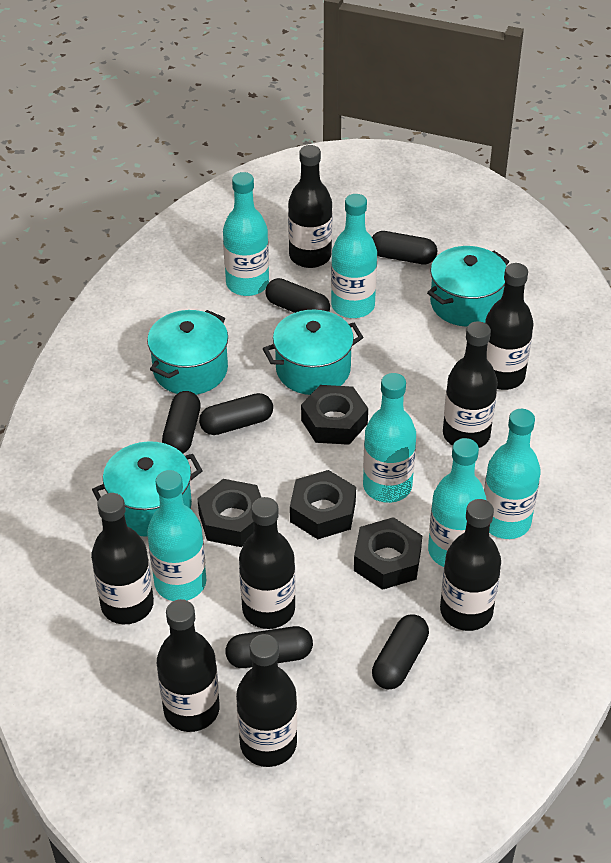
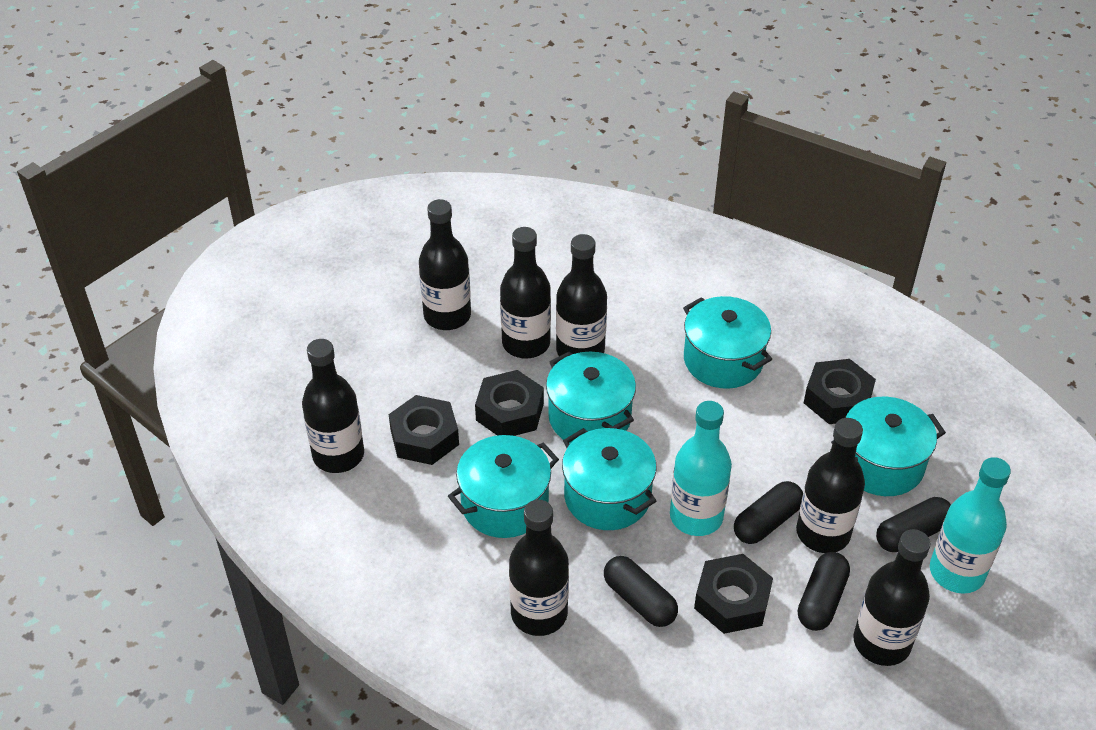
black bottle: 8 -> 7
black capsule: 6 -> 4
turquoise bottle: 6 -> 2
turquoise pot: 4 -> 5

